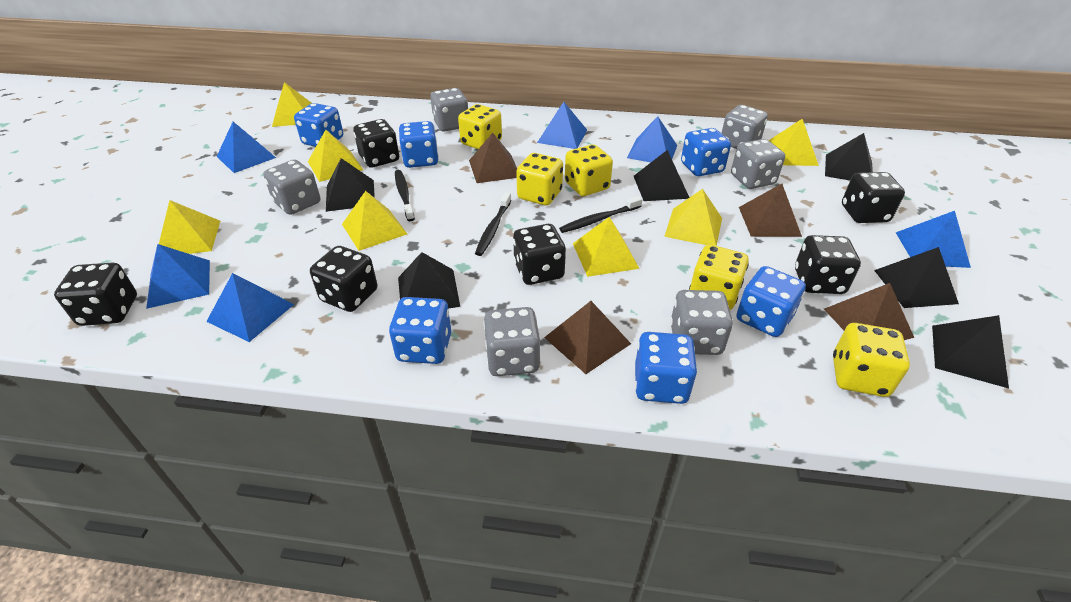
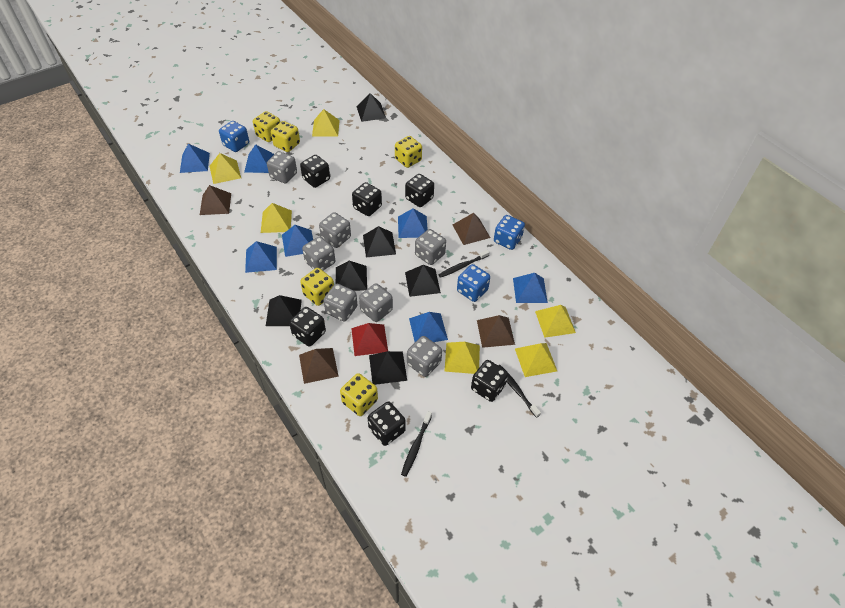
blue dice: 6 -> 3
blue pyramid: 6 -> 7
grey dice: 6 -> 7
red pyramid: 0 -> 1
yellow pyramid: 7 -> 6

